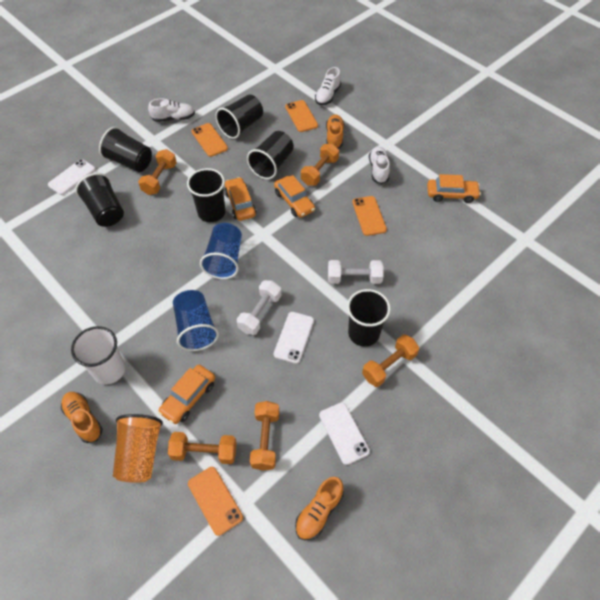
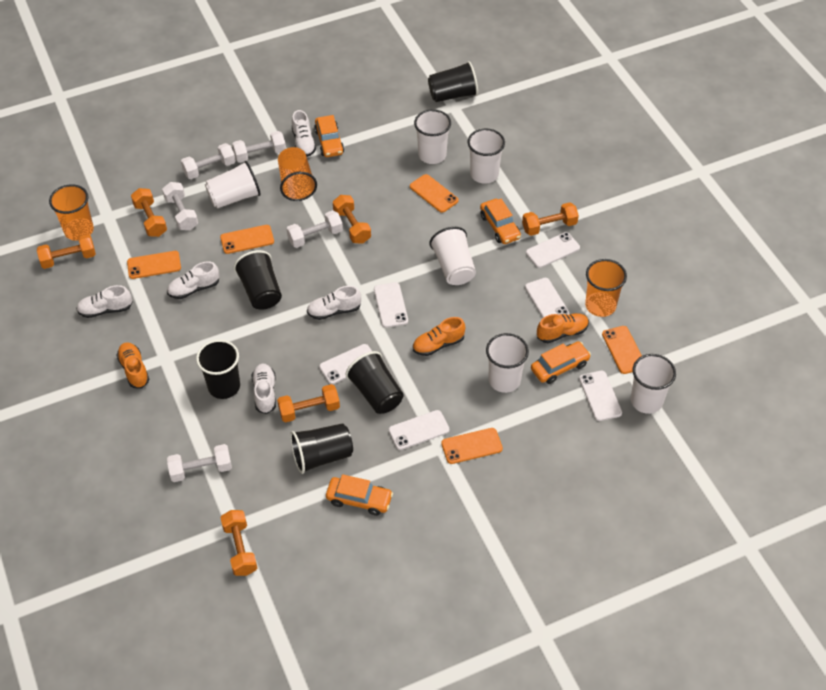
black cup: 6 -> 5
blue cup: 2 -> 0
orange cup: 1 -> 3
orange dumbbell: 5 -> 6
orange phone: 4 -> 5
white cup: 1 -> 6
white dumbbell: 2 -> 5
white phone: 3 -> 6
white shoe: 3 -> 5

